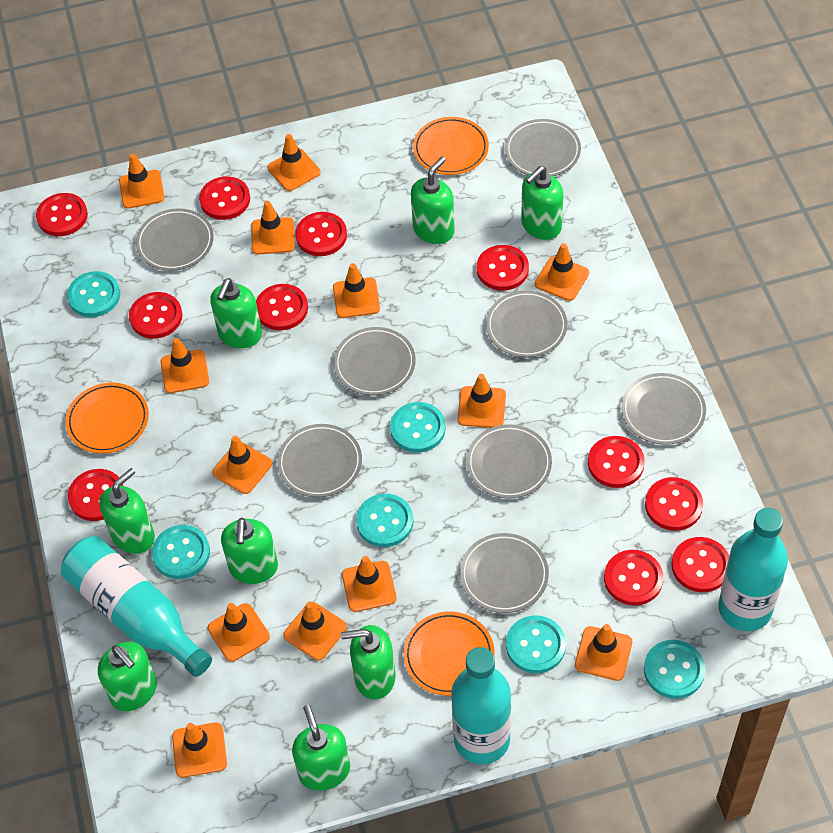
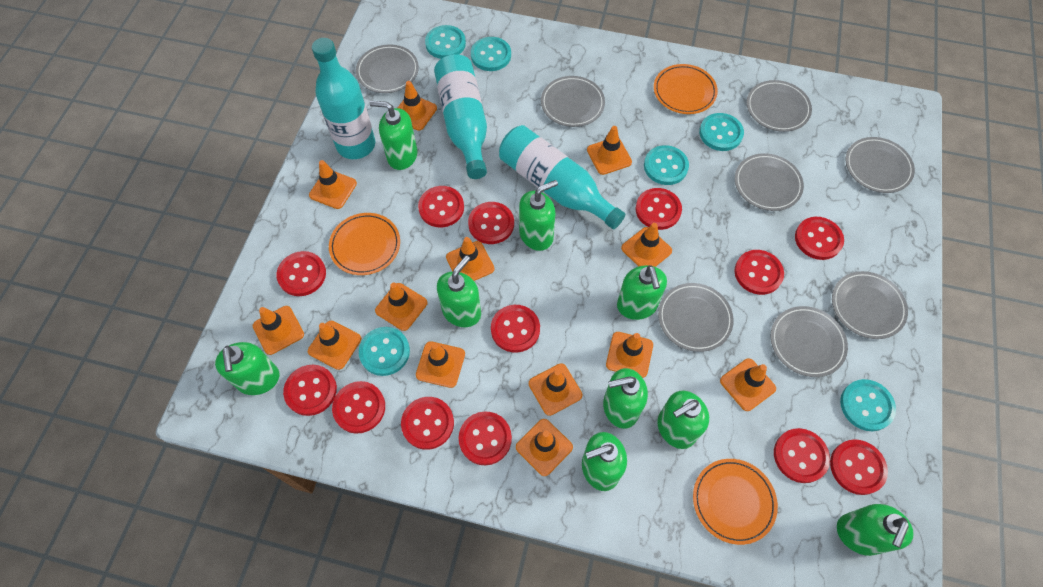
green soap dispenser: 8 -> 9
red button: 11 -> 13

